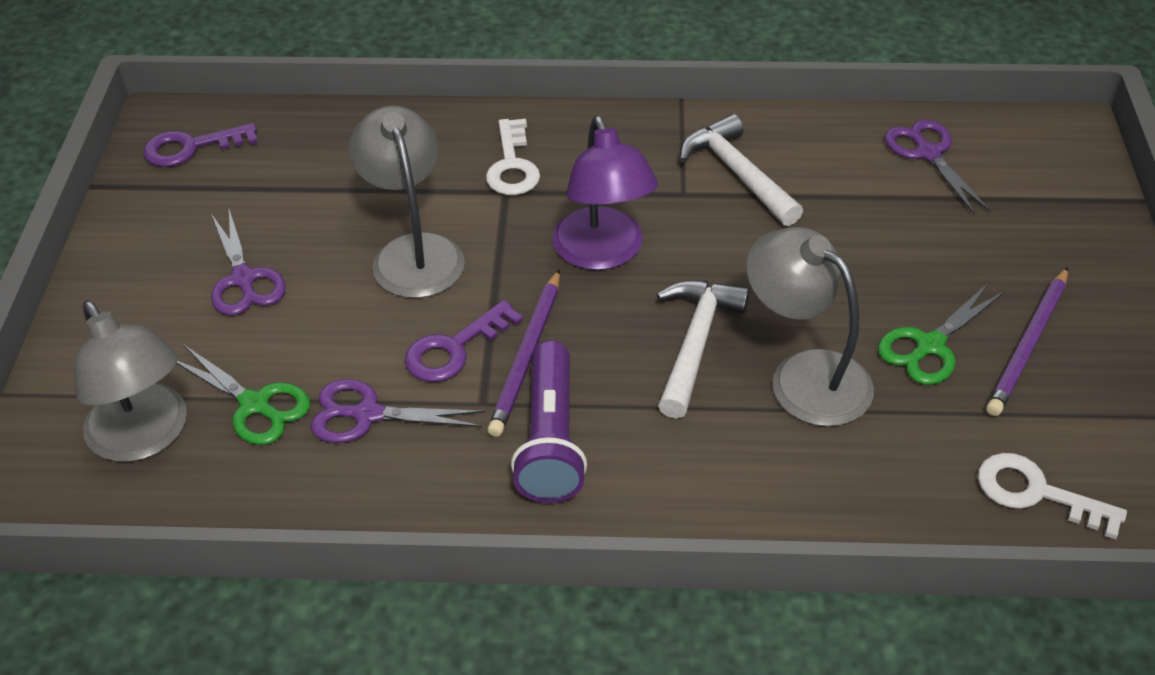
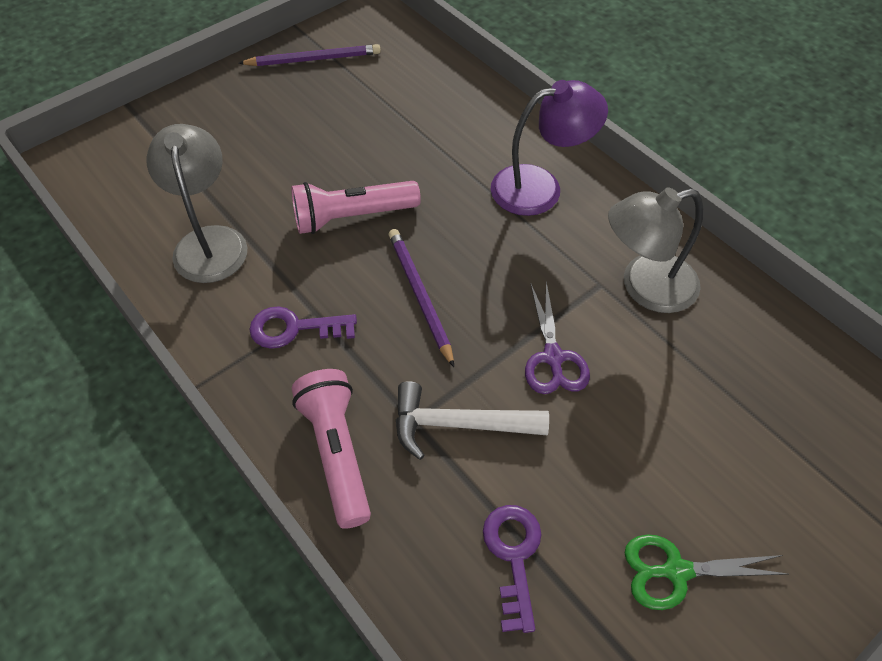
green scissors: 2 -> 1
grey lamp: 3 -> 2
pink flashlight: 0 -> 2
purple flashlight: 1 -> 0
purple scissors: 3 -> 1
white hammer: 2 -> 1
white key: 2 -> 0

